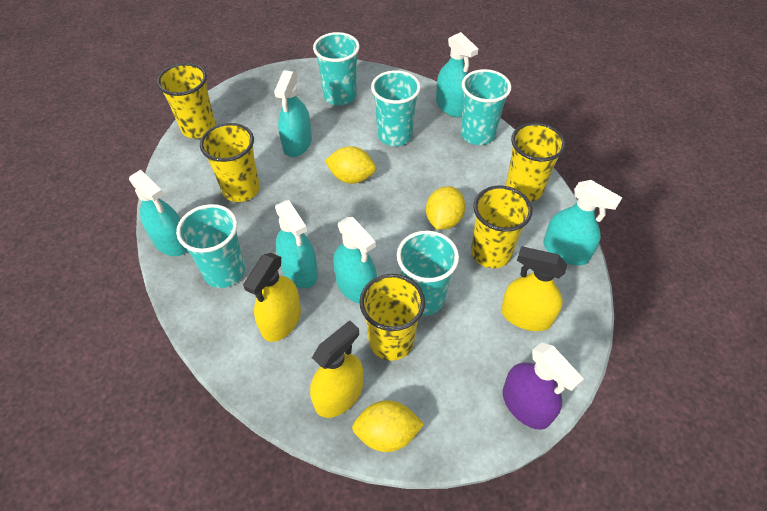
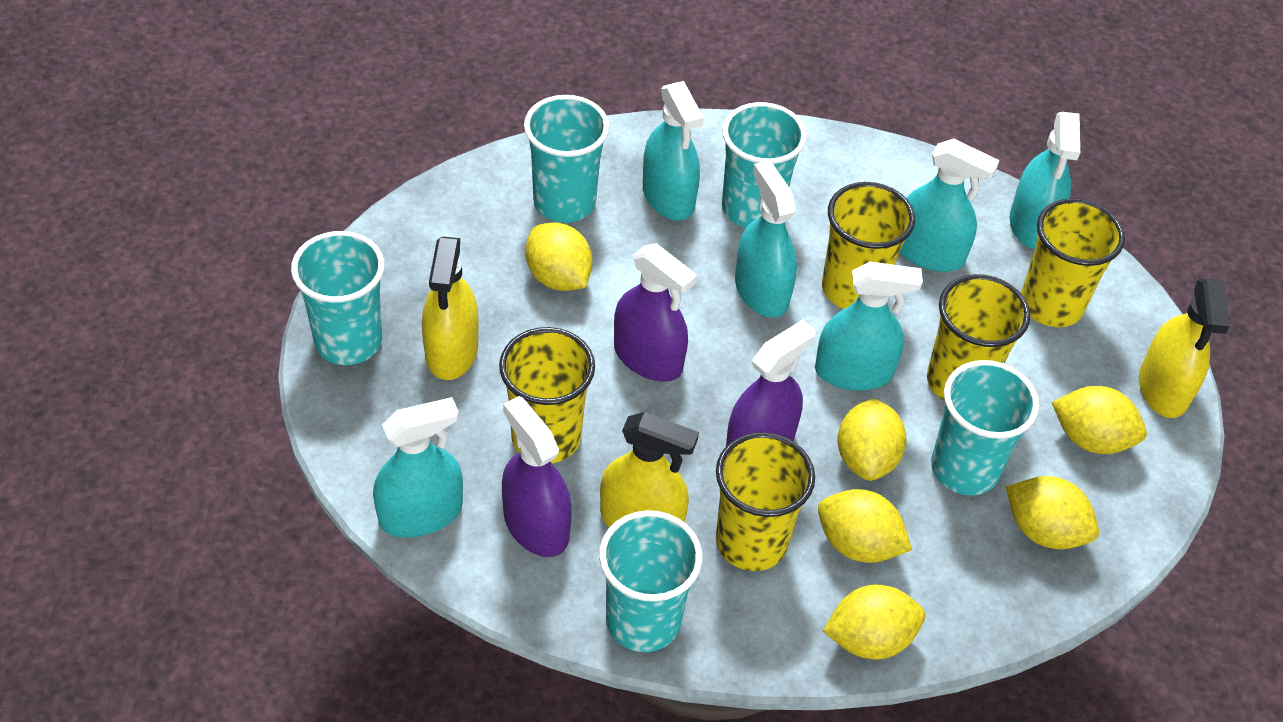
purple spray bottle: 1 -> 3
yellow lemon: 3 -> 6

